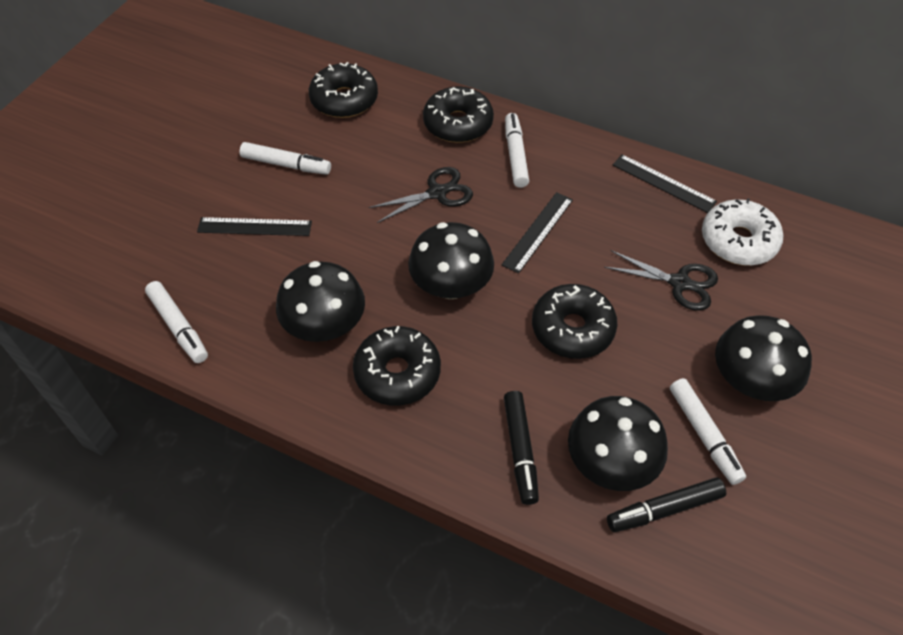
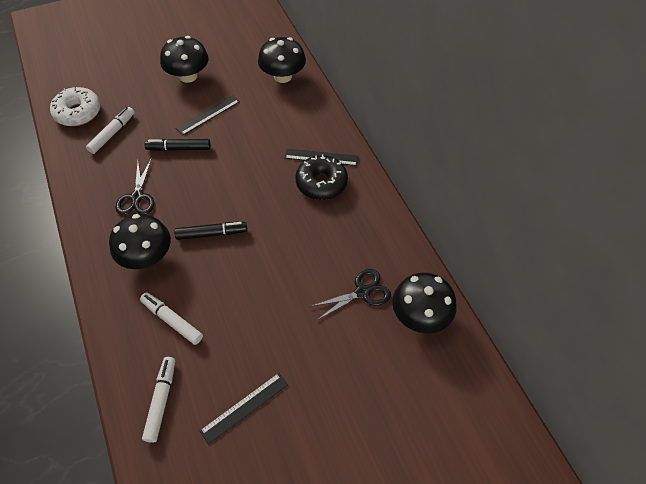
black donut: 4 -> 1
white marker: 4 -> 3

